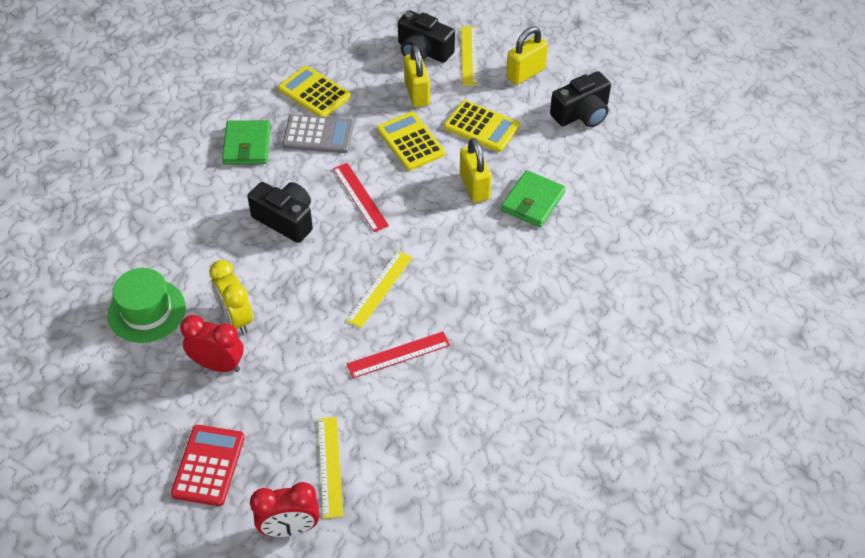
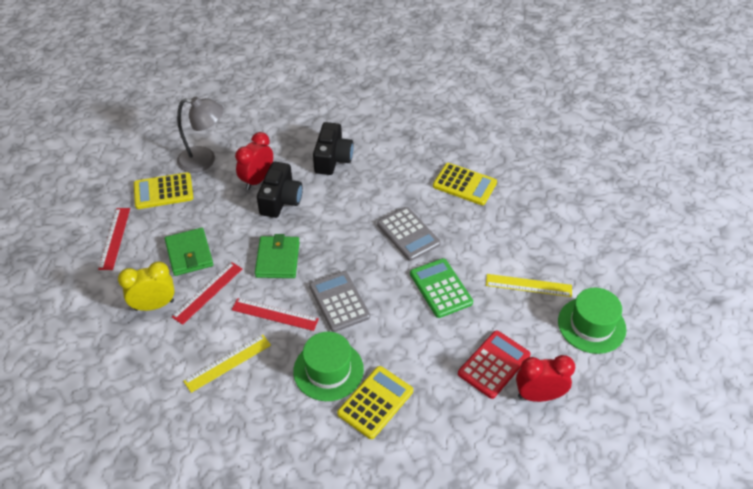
black camera: 3 -> 2
green calculator: 0 -> 1
green hat: 1 -> 2
grey calculator: 1 -> 2
grey lamp: 0 -> 1
red ruler: 2 -> 3
yellow padlock: 3 -> 0
yellow ruler: 3 -> 2

